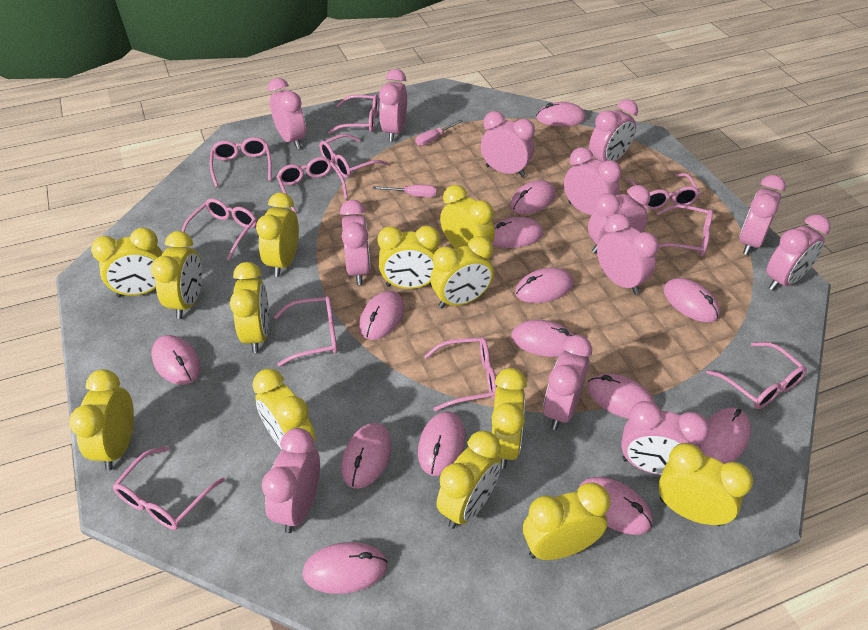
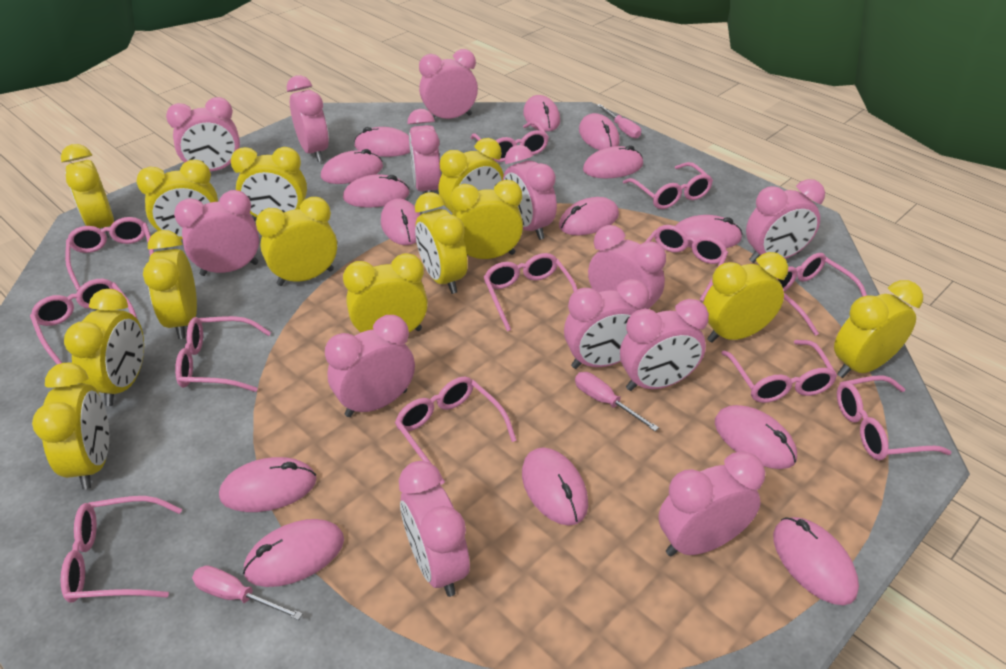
pink glasses: 11 -> 12
pink screwdriver: 2 -> 3

